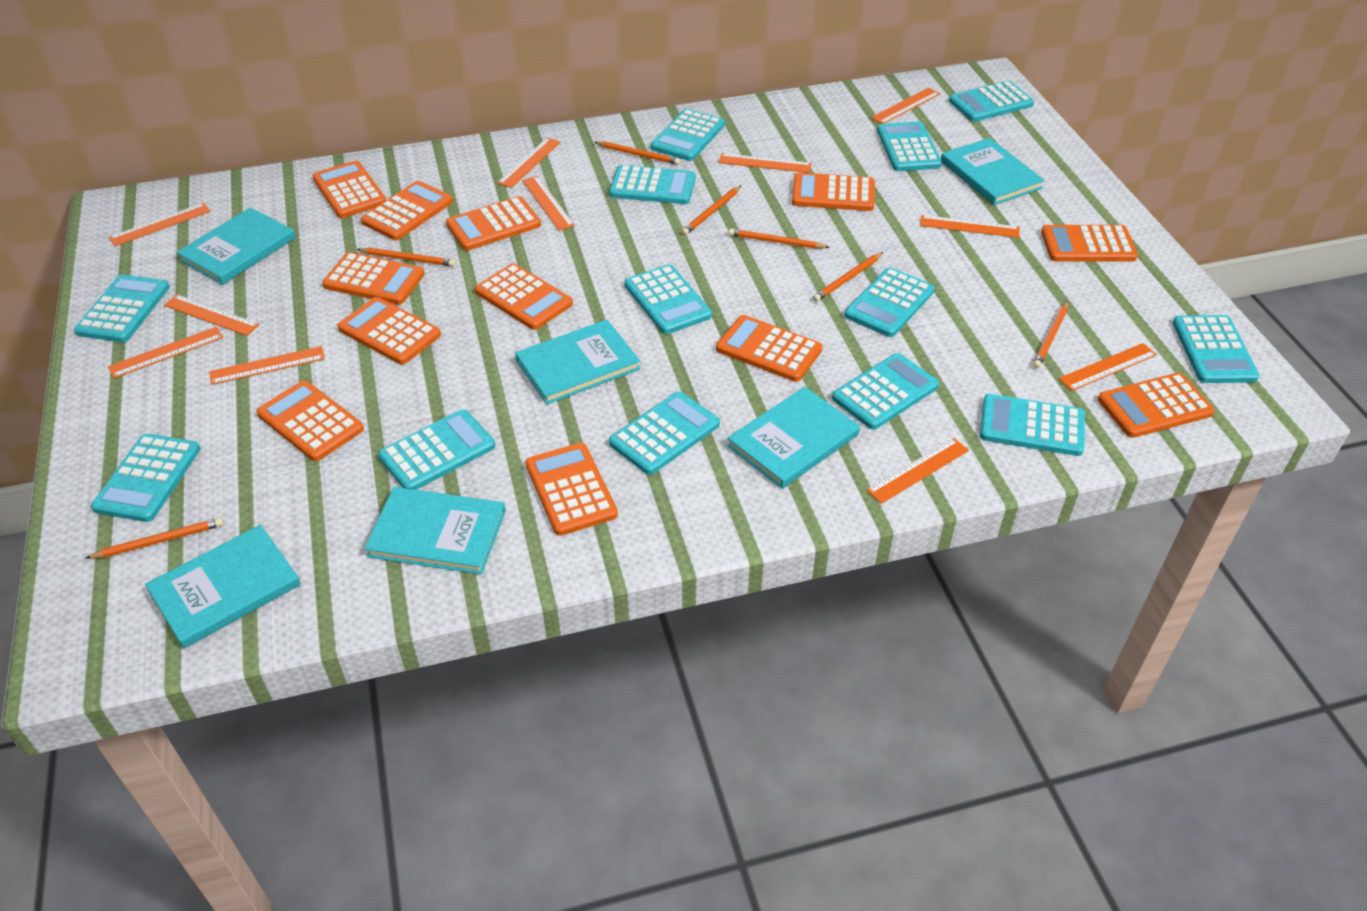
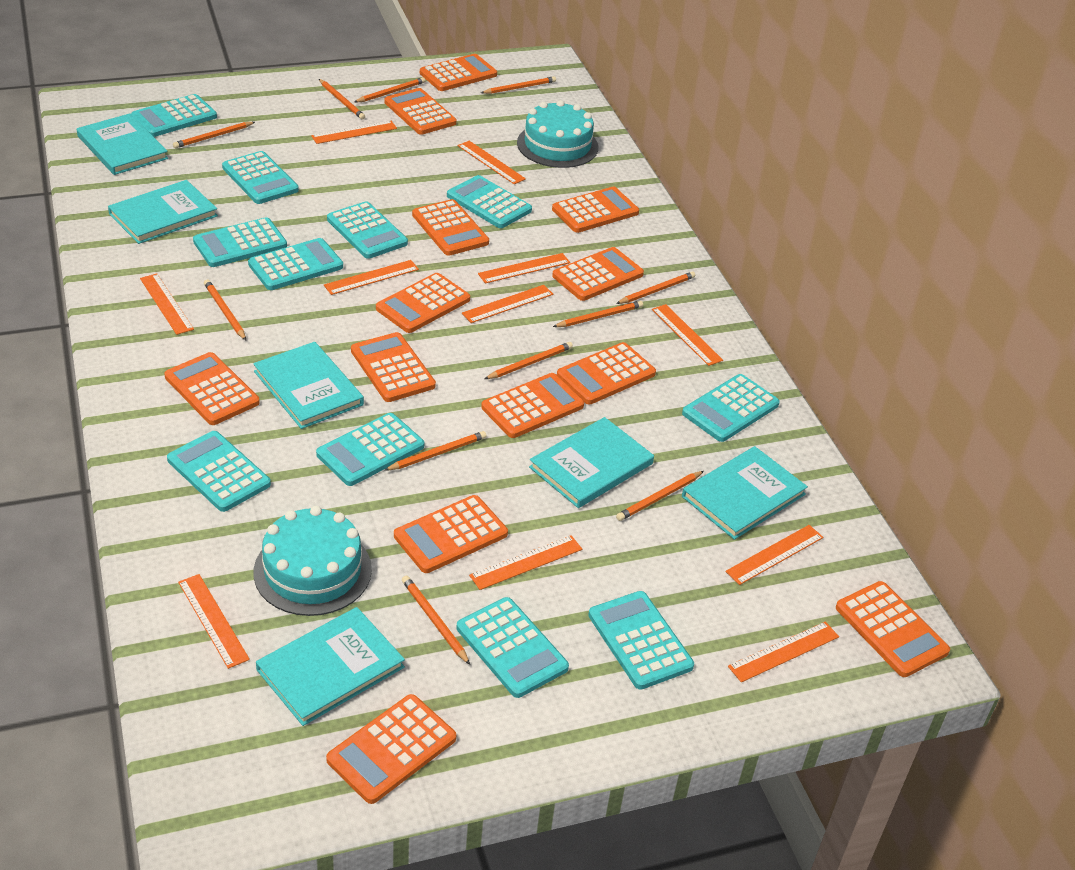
orange calculator: 12 -> 13
orange pencil: 7 -> 11
turquoise cake: 0 -> 2
turquoise calculator: 13 -> 11

